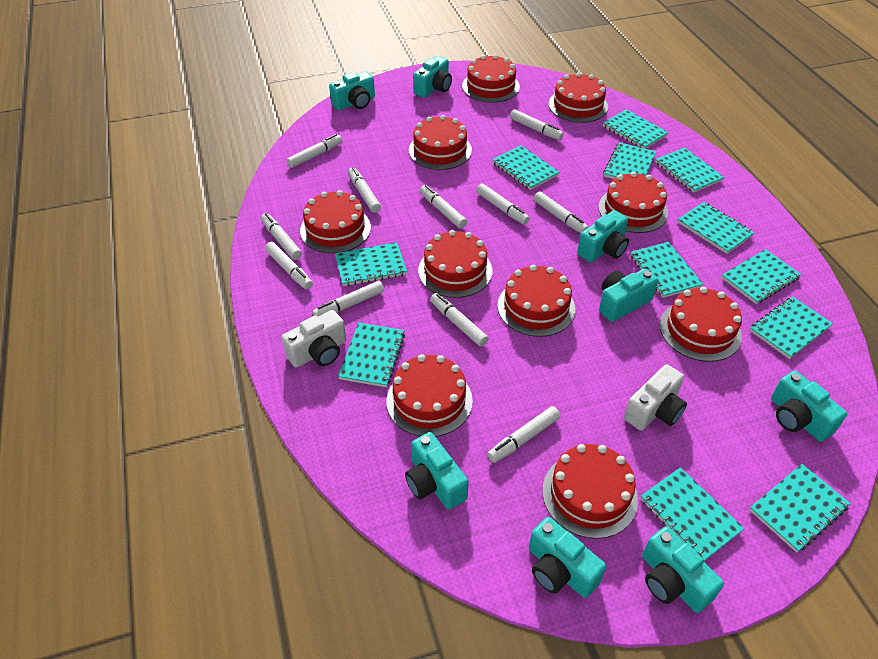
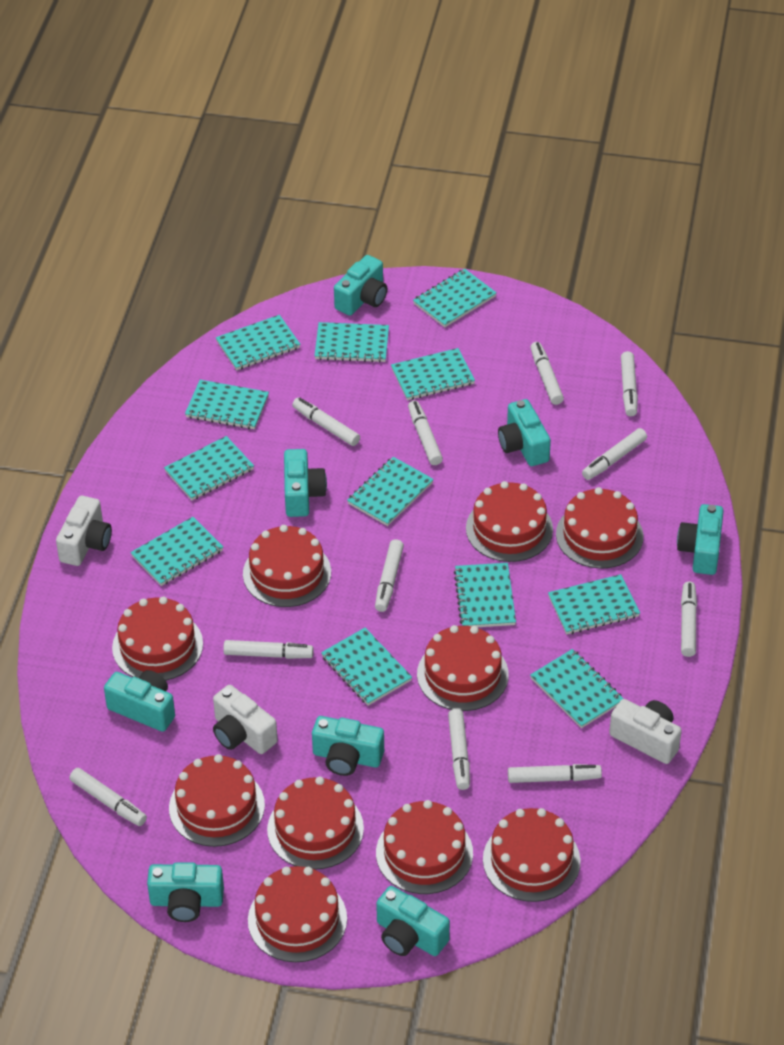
white camera: 2 -> 3

